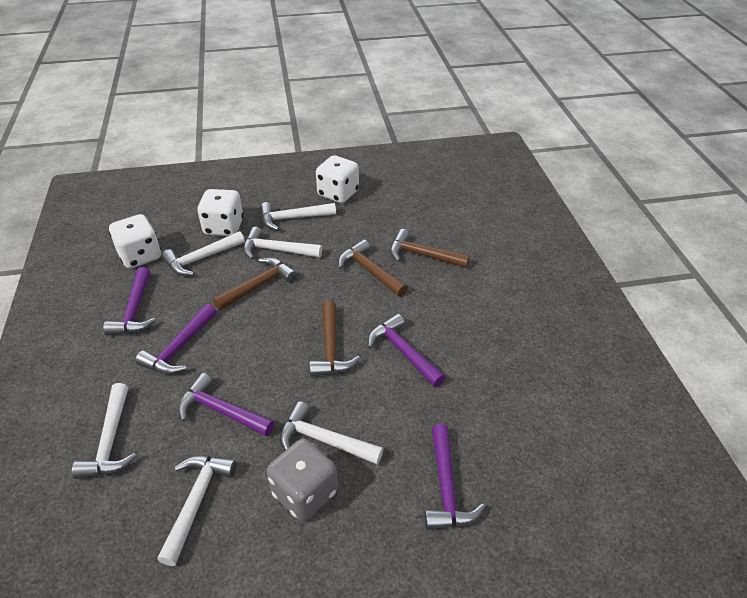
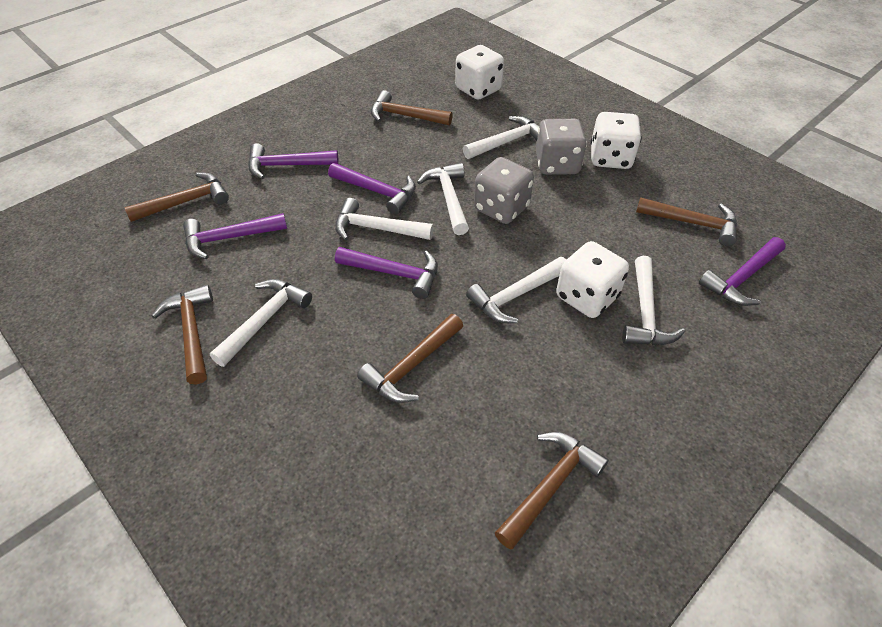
brown hammer: 4 -> 6
grey dice: 1 -> 2

